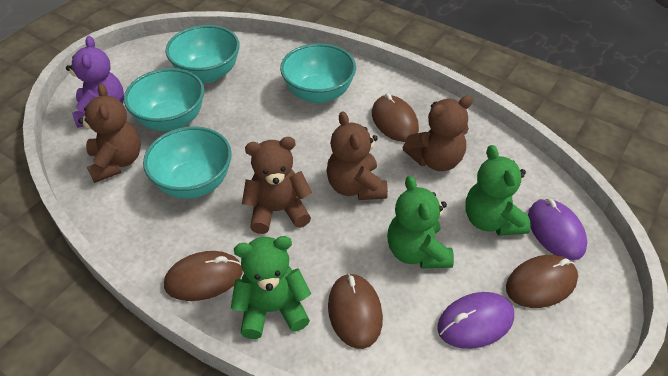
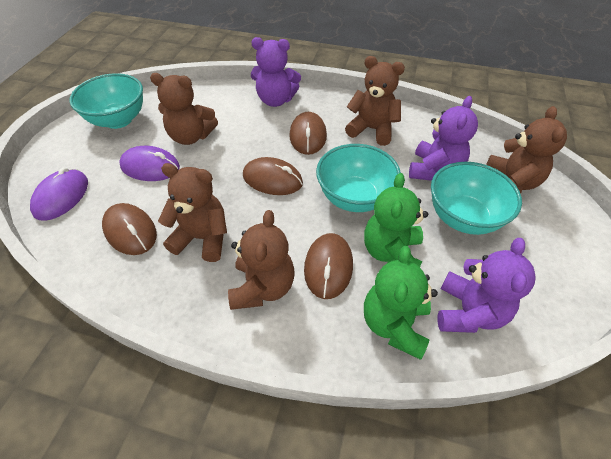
brown teddy bear: 4 -> 5
green teddy bear: 3 -> 2
purple teddy bear: 1 -> 3
turquoise bowl: 4 -> 3

